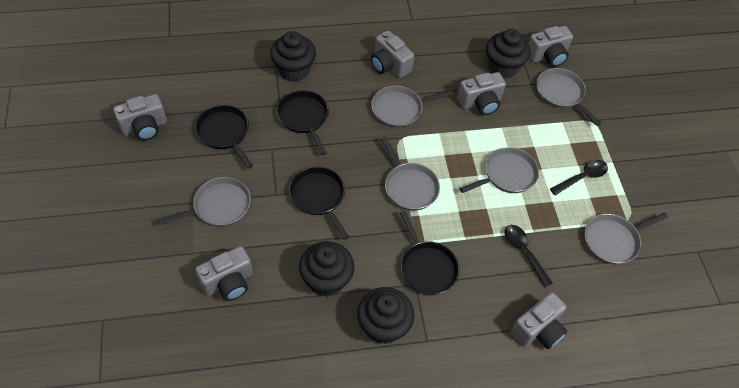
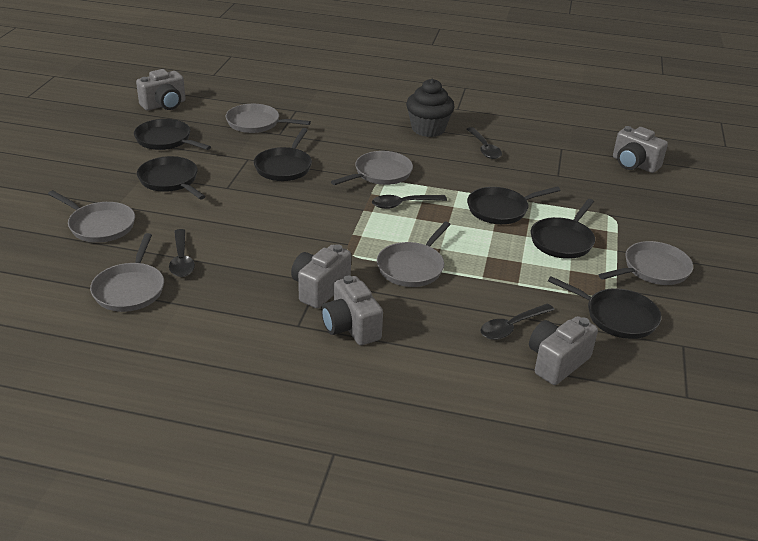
black cupcake: 4 -> 1
black pan: 4 -> 6
black spoon: 2 -> 4
grey camera: 6 -> 5

